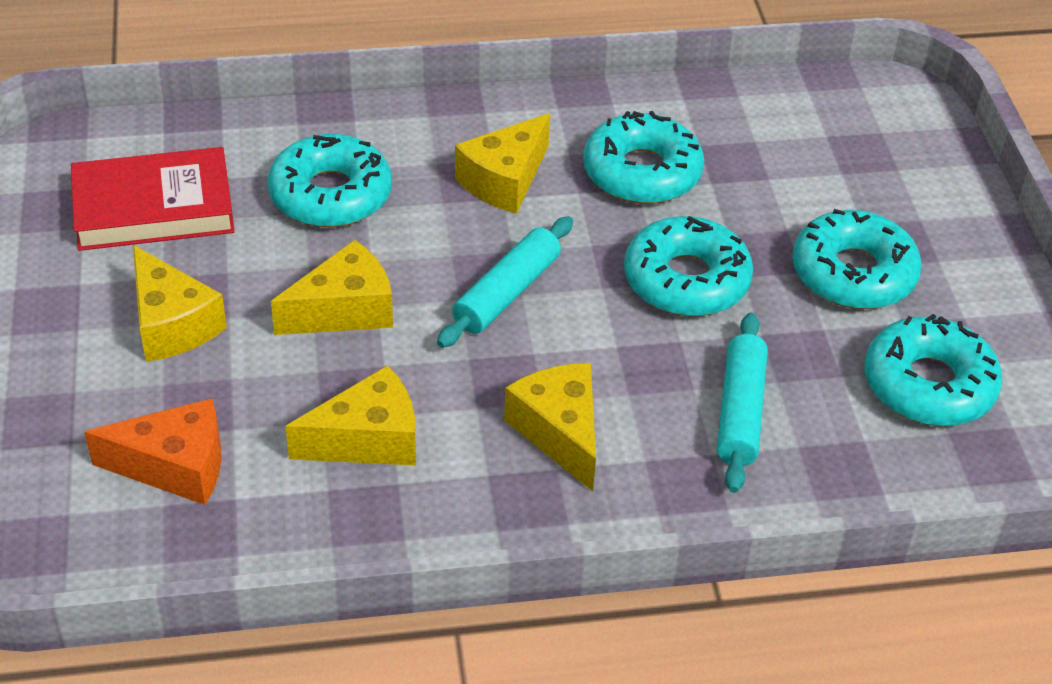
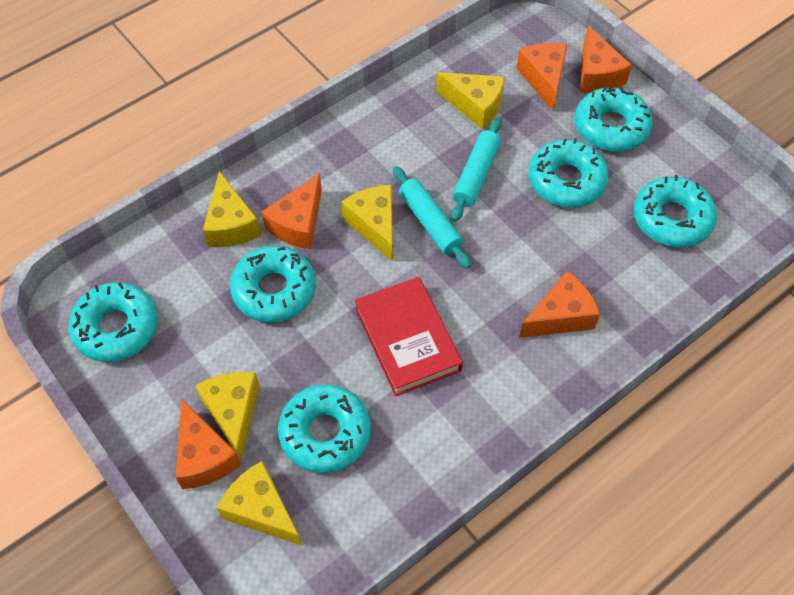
orange cheese: 1 -> 5
turquoise donut: 5 -> 6

